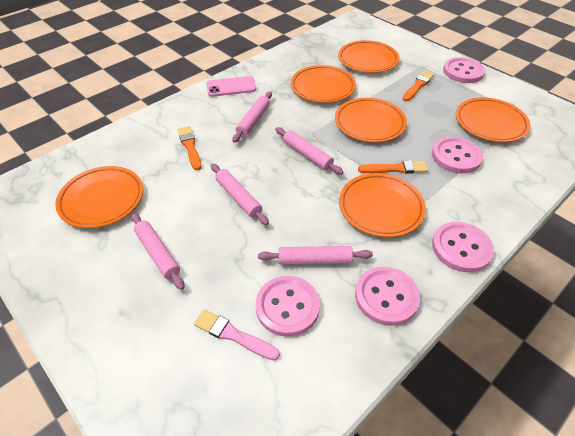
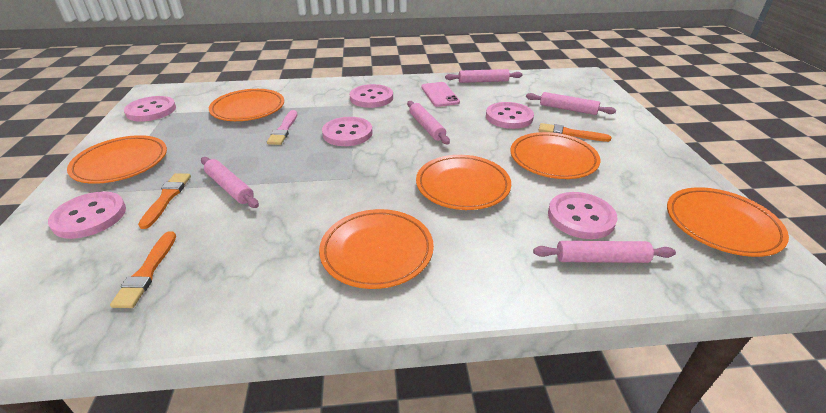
pink button: 5 -> 6

